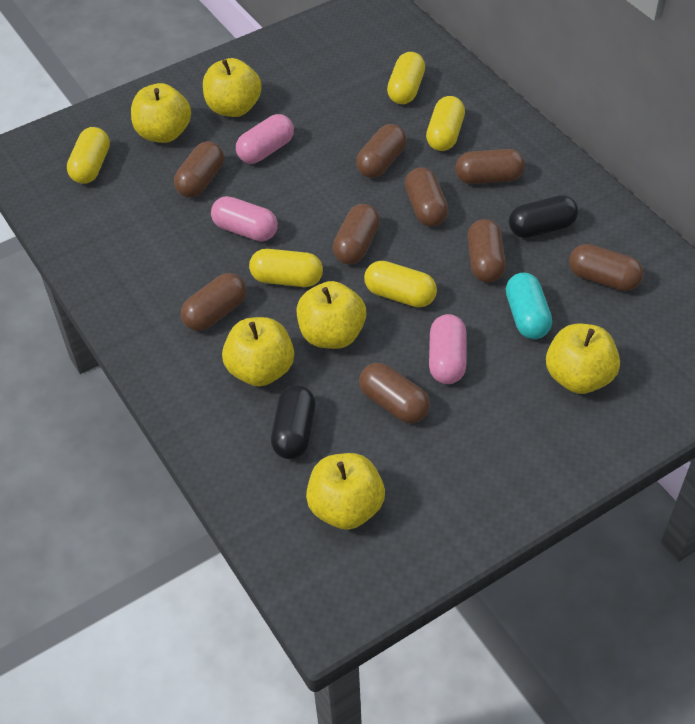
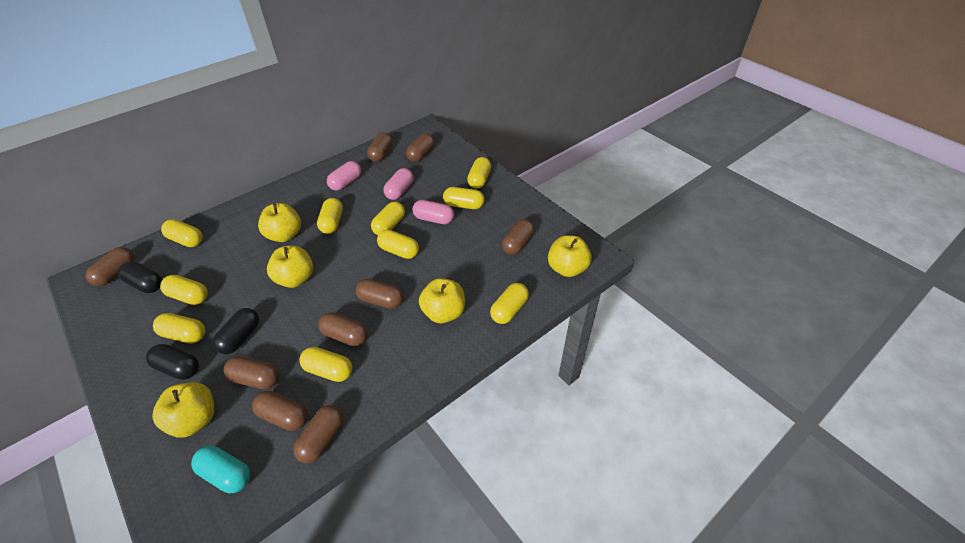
black capsule: 2 -> 3
yellow apple: 6 -> 5
yellow capsule: 5 -> 10

